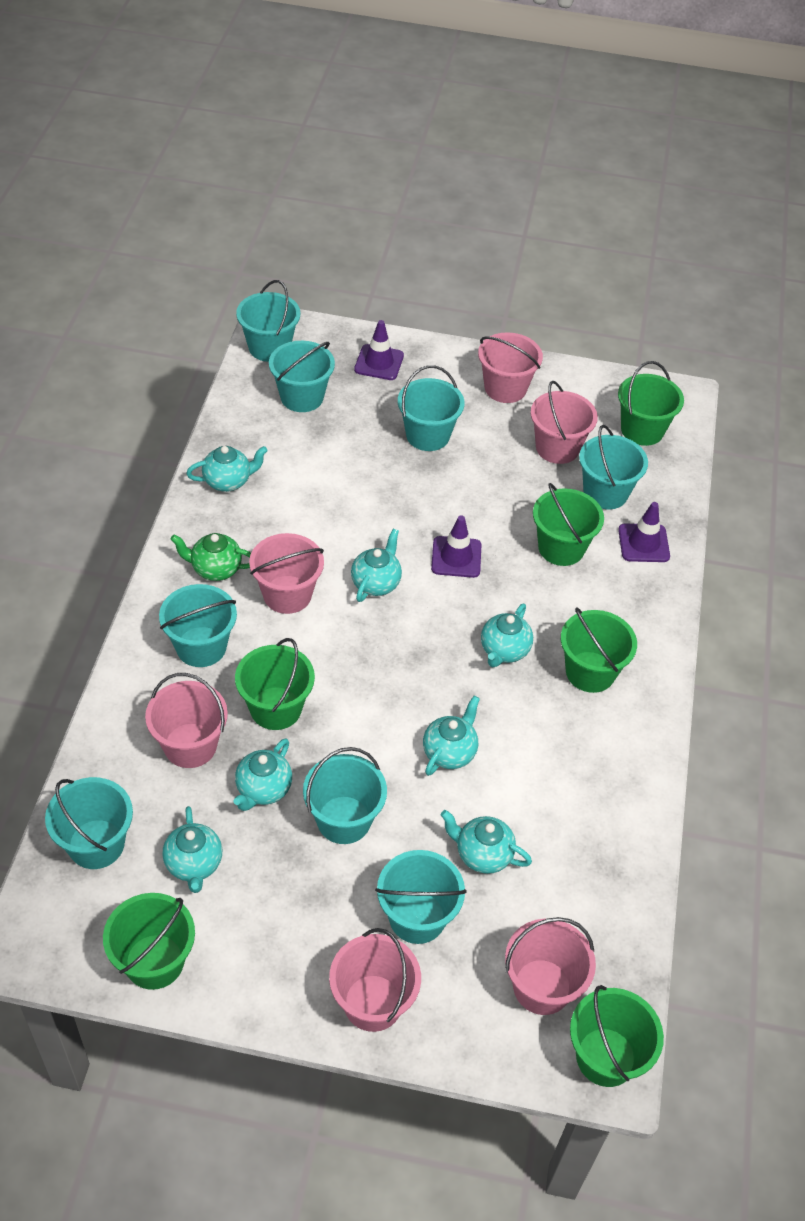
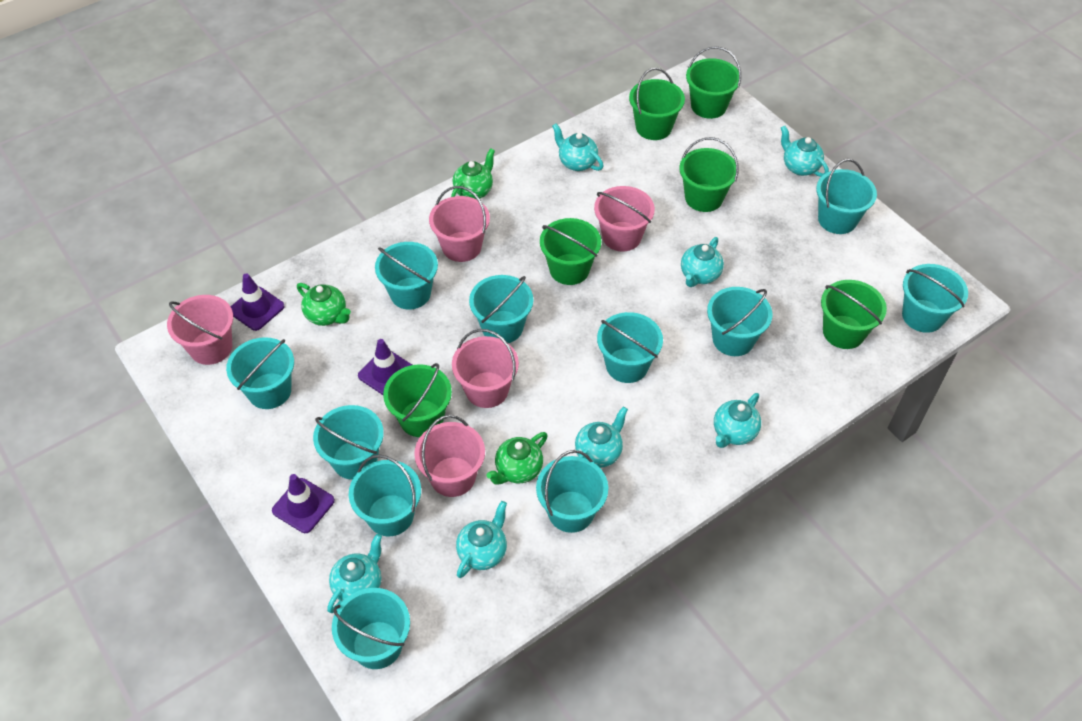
green teapot: 1 -> 3
pink bucket: 6 -> 5
turquoise bucket: 8 -> 11

